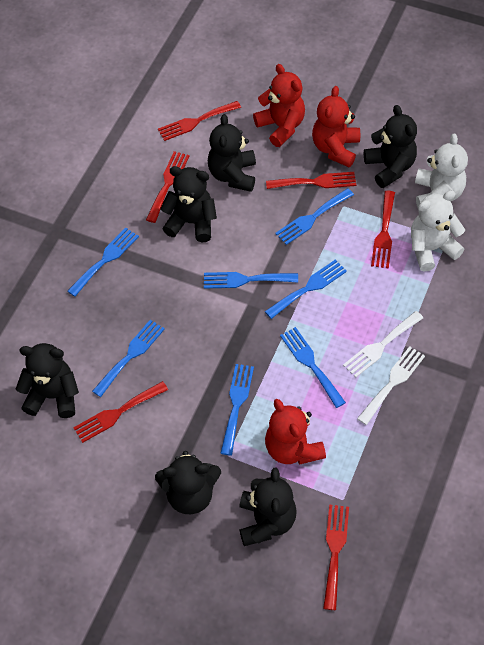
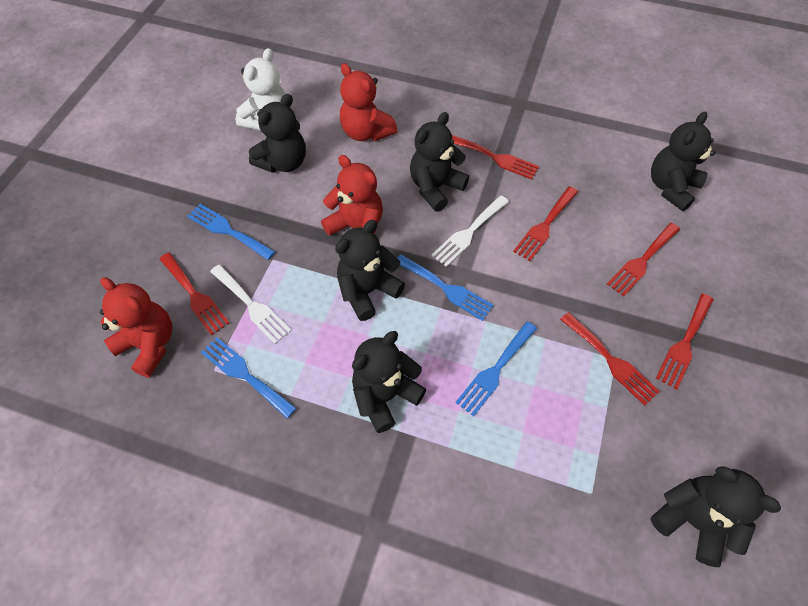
blue fork: 7 -> 4
white teddy bear: 2 -> 1

